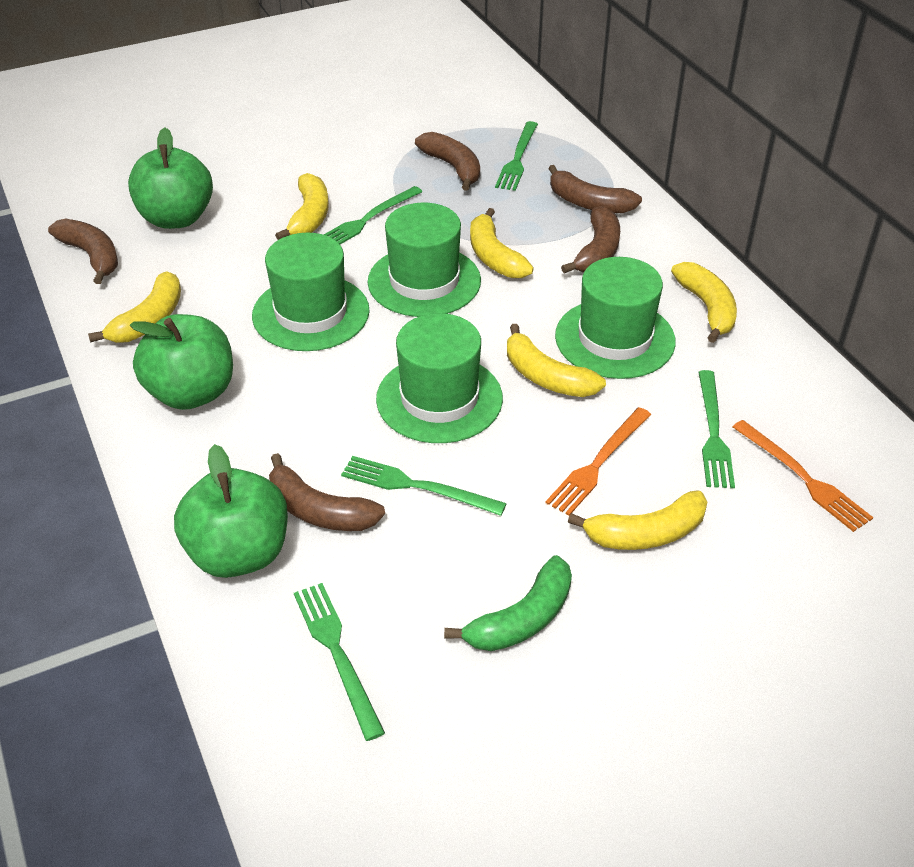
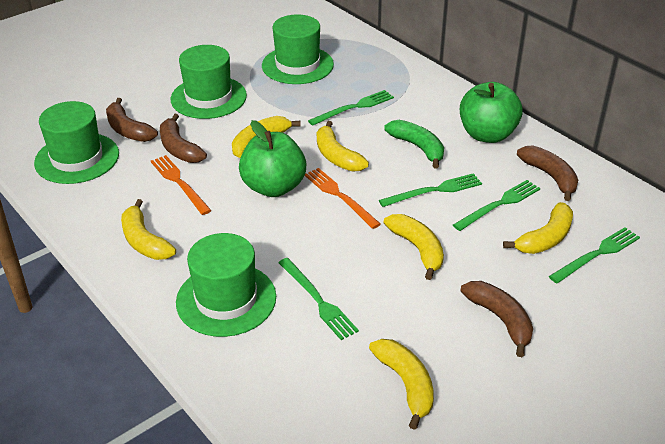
brown banana: 5 -> 4
green apple: 3 -> 2

